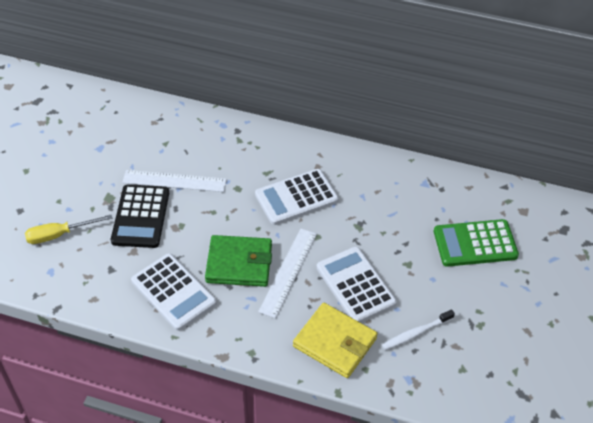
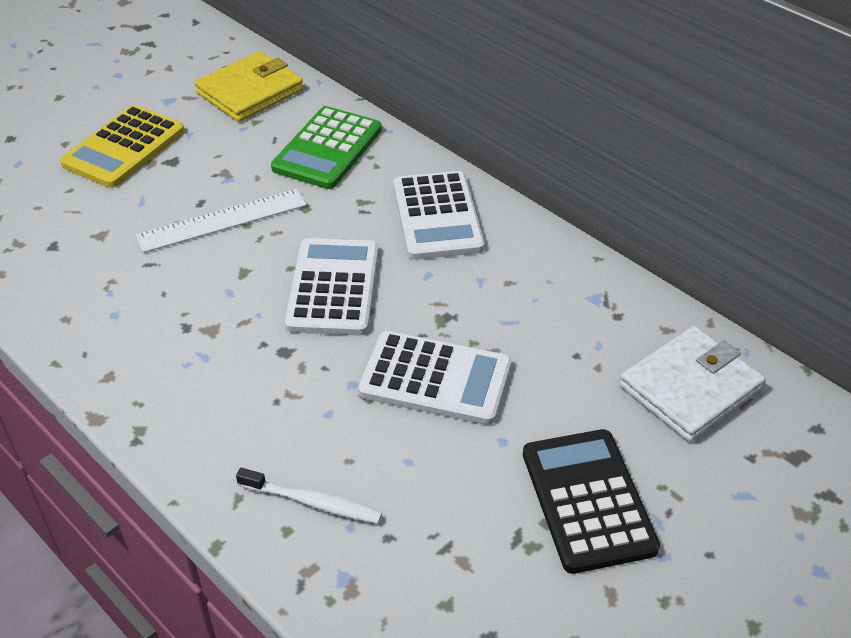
green wallet: 1 -> 0
white ruler: 2 -> 1
white wallet: 0 -> 1
yellow calculator: 0 -> 1
yellow screwdriver: 1 -> 0

